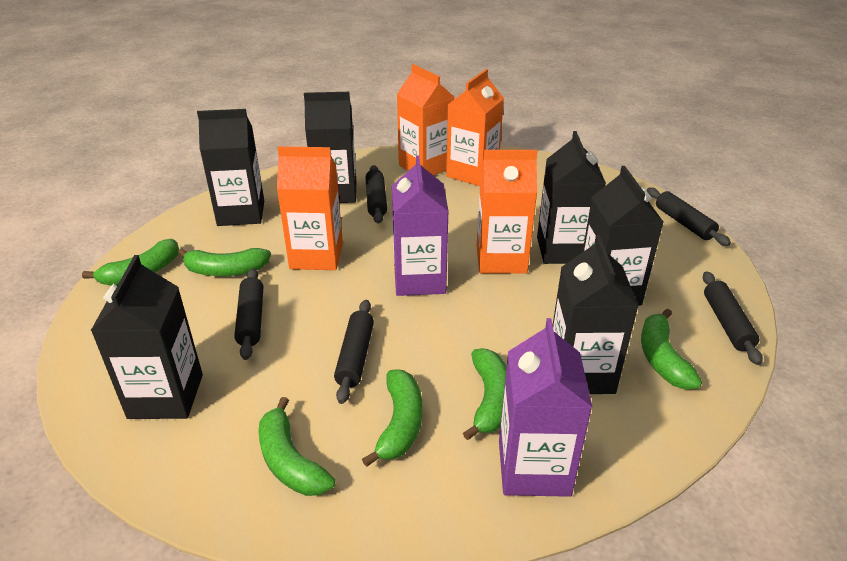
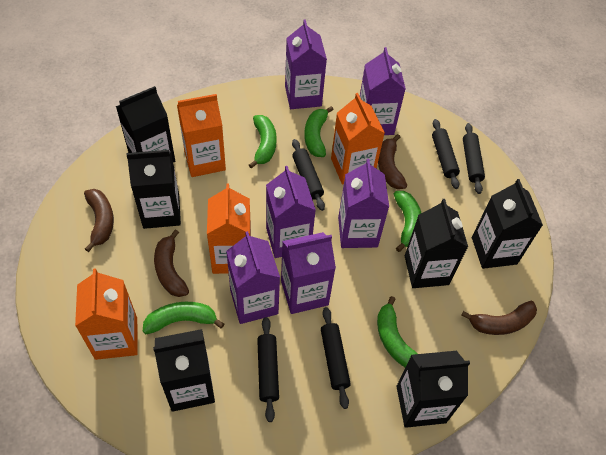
brown banana: 0 -> 4
green banana: 6 -> 5
purple carton: 2 -> 6

